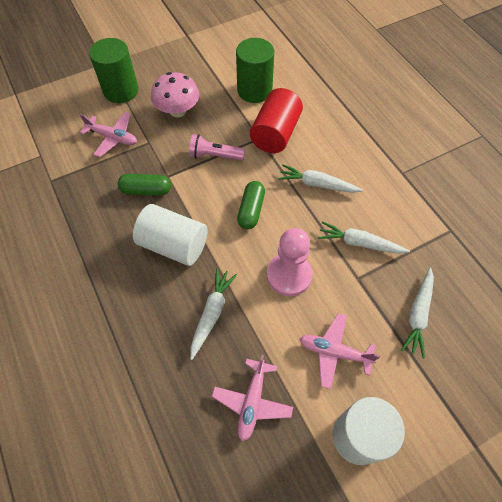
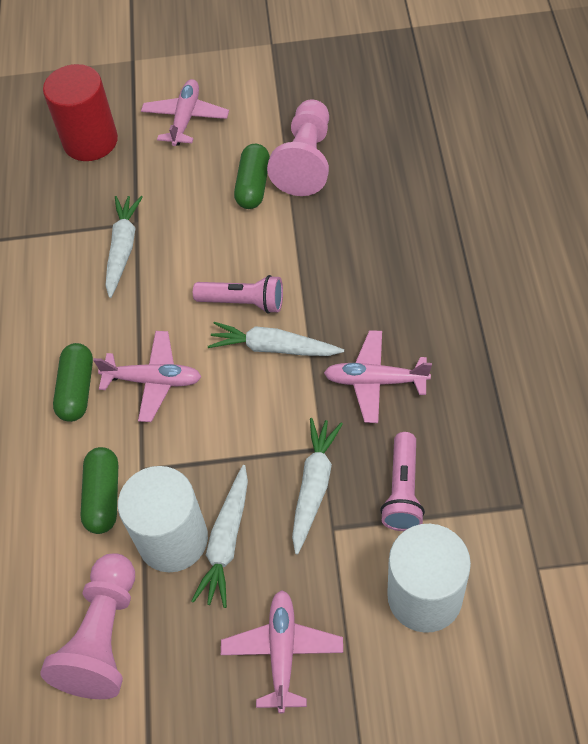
green capsule: 2 -> 3
green cylinder: 2 -> 0
pink flashlight: 1 -> 2
pink mushroom: 1 -> 0
pink pawn: 1 -> 2
pink plane: 3 -> 4

